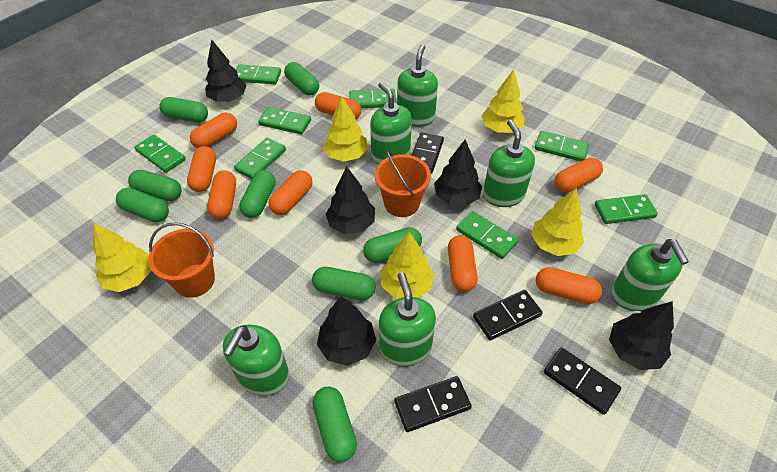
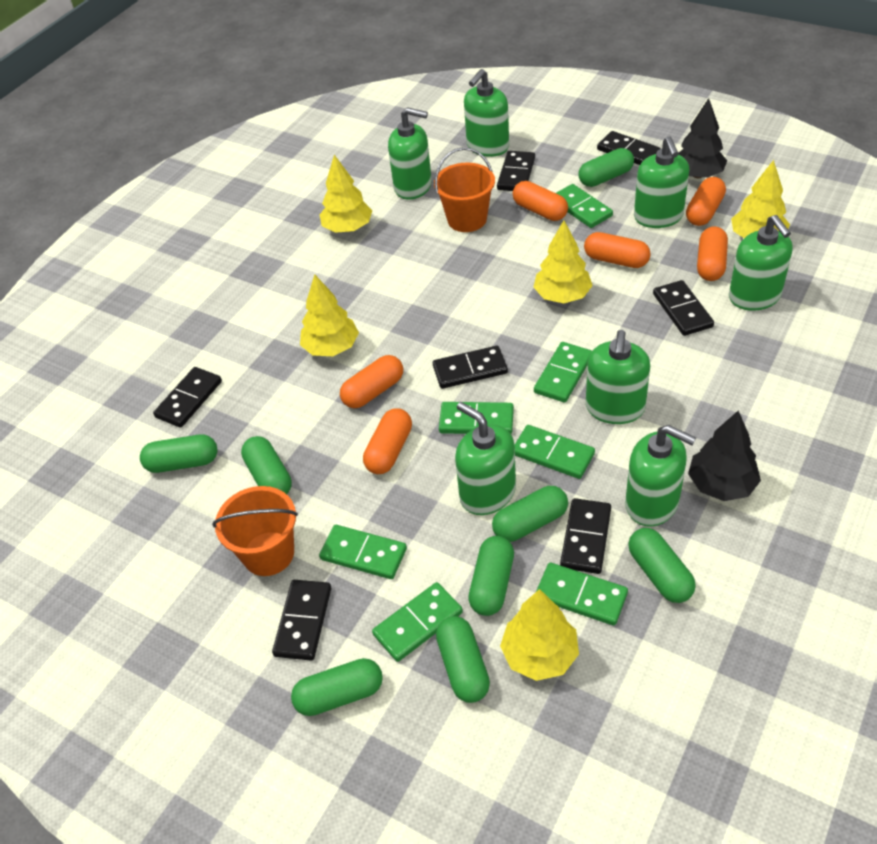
black domino: 4 -> 7
black tree: 5 -> 2
green domino: 8 -> 7
green soap dispenser: 6 -> 7
orange capsule: 8 -> 6

